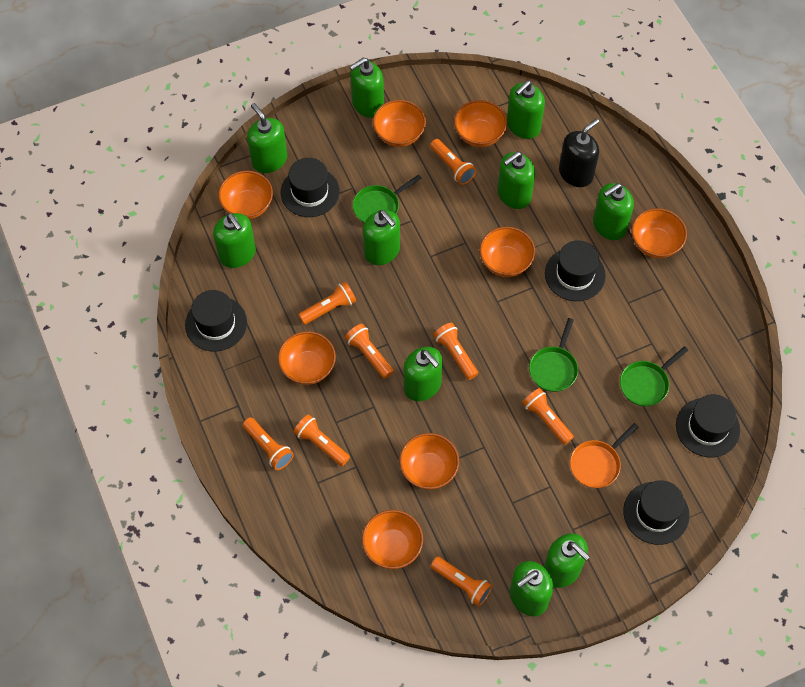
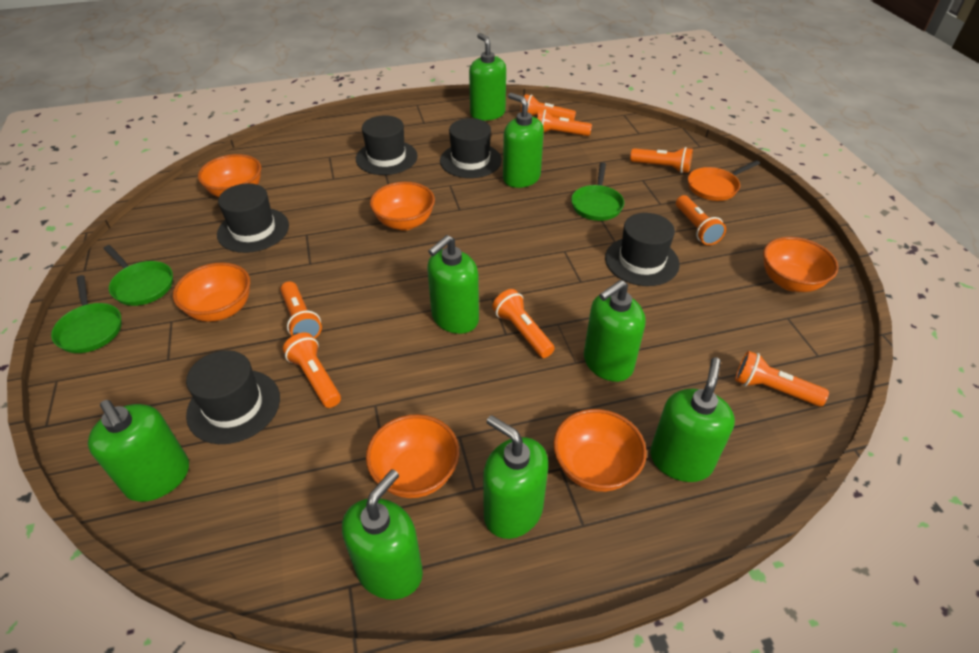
black soap dispenser: 1 -> 0
green soap dispenser: 10 -> 8
orange bowl: 8 -> 6

